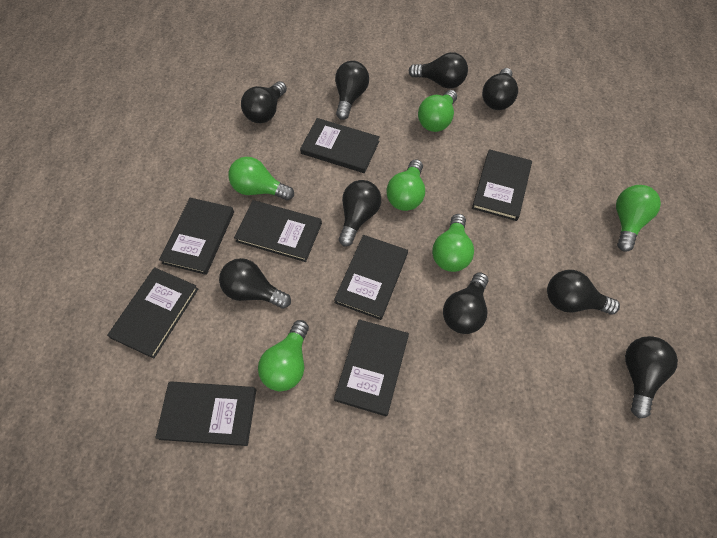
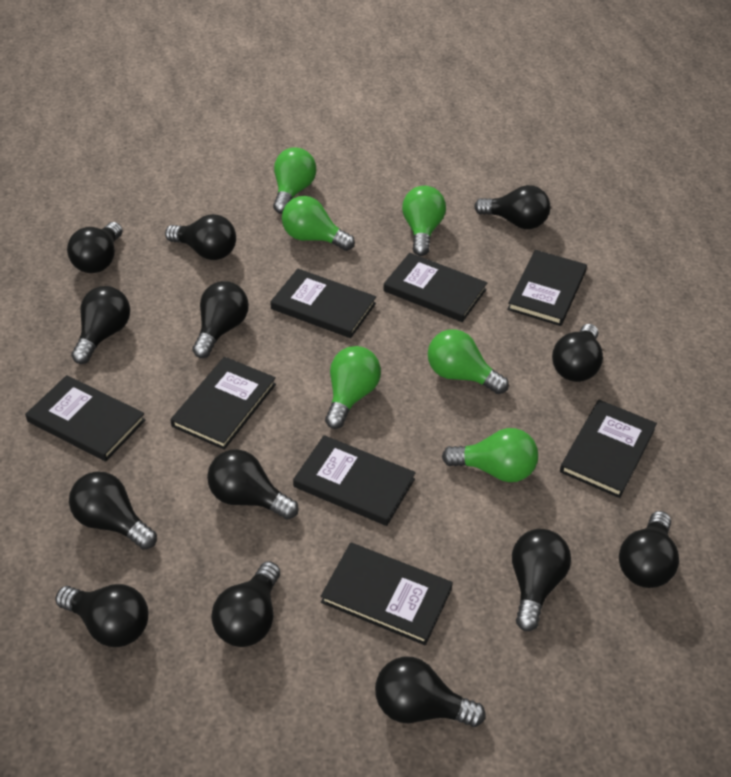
black light bulb: 9 -> 13

